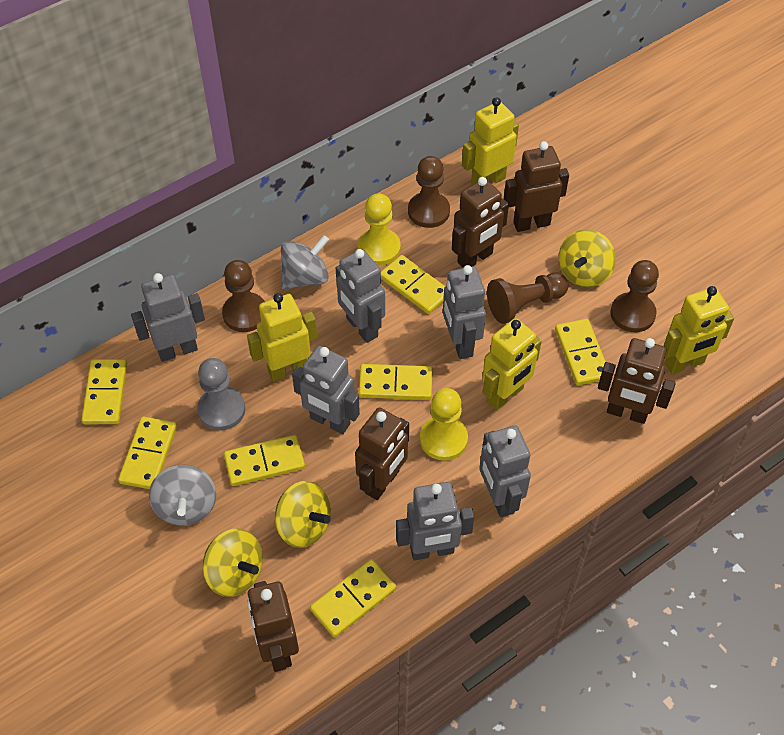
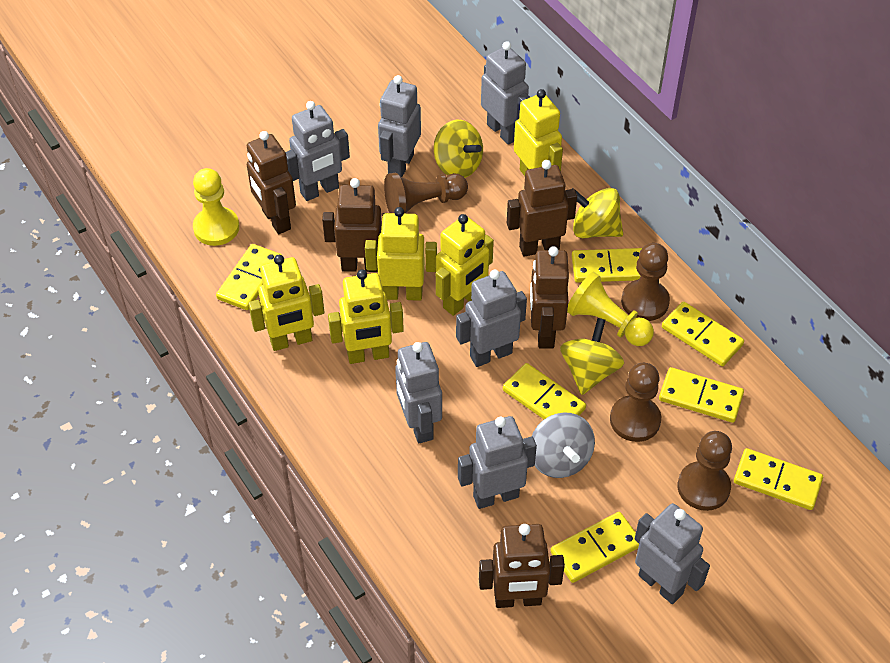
grey pawn: 1 -> 0
grey robot: 6 -> 7
grey spinning top: 2 -> 1
yellow robot: 4 -> 5

